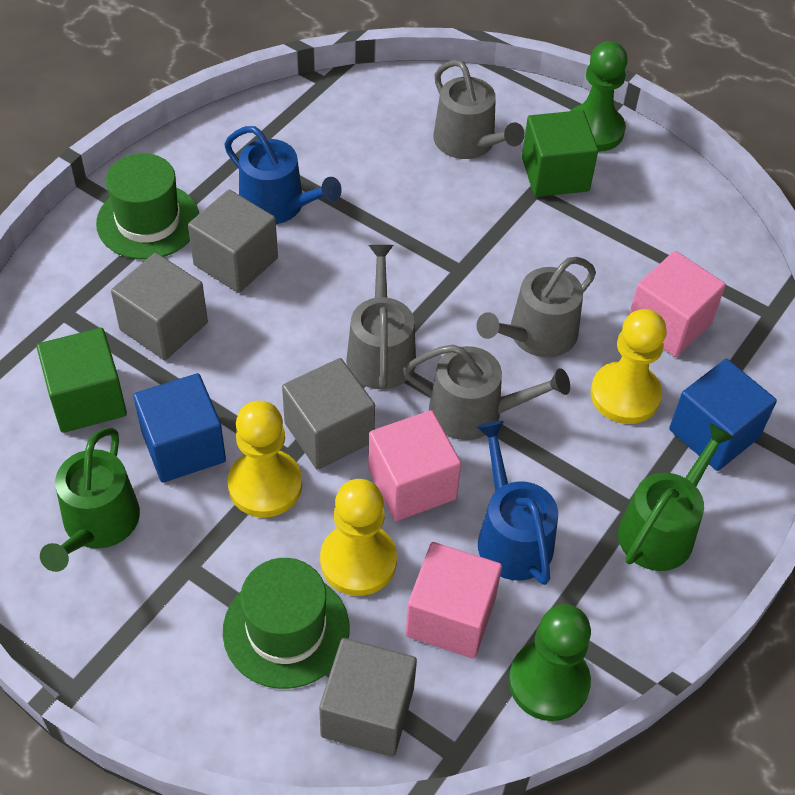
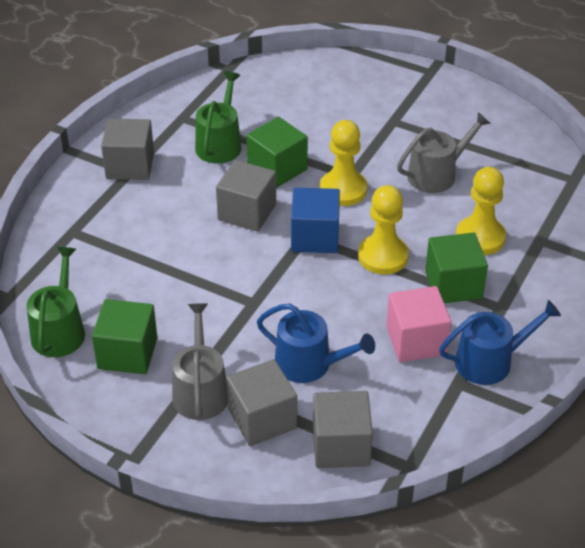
blue cube: 2 -> 1
green cube: 2 -> 3
green hat: 2 -> 0
green pawn: 2 -> 0
grey watering can: 4 -> 2
pink cube: 3 -> 1

